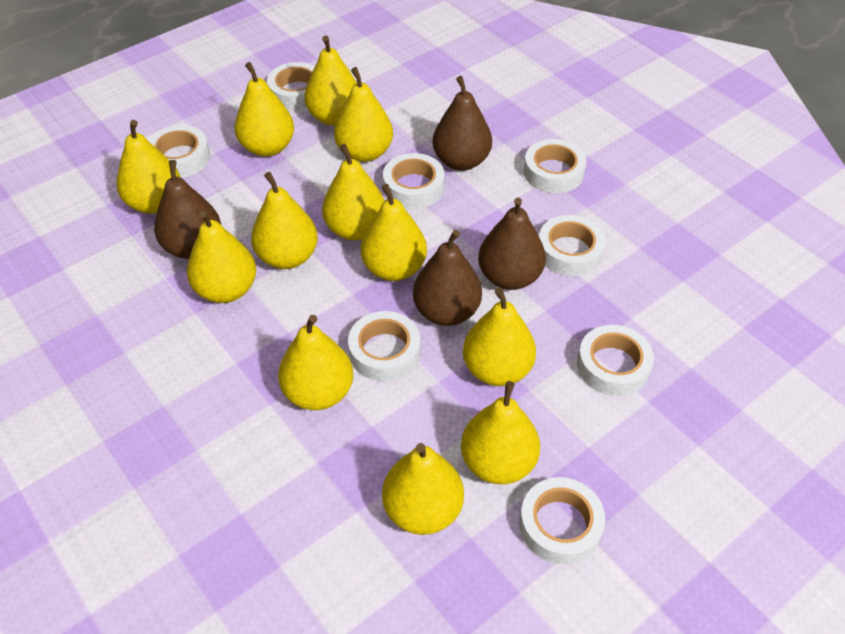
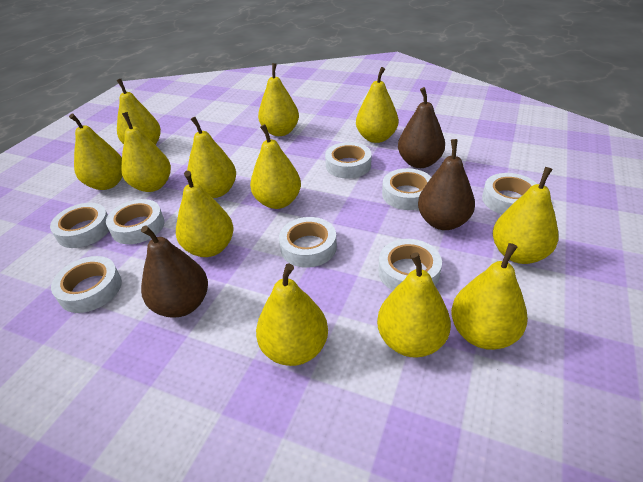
brown pear: 4 -> 3

